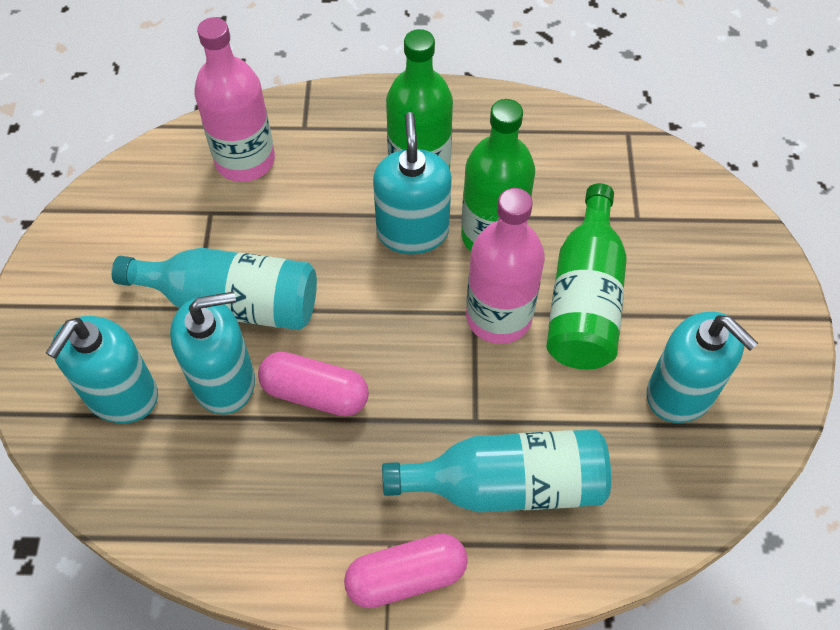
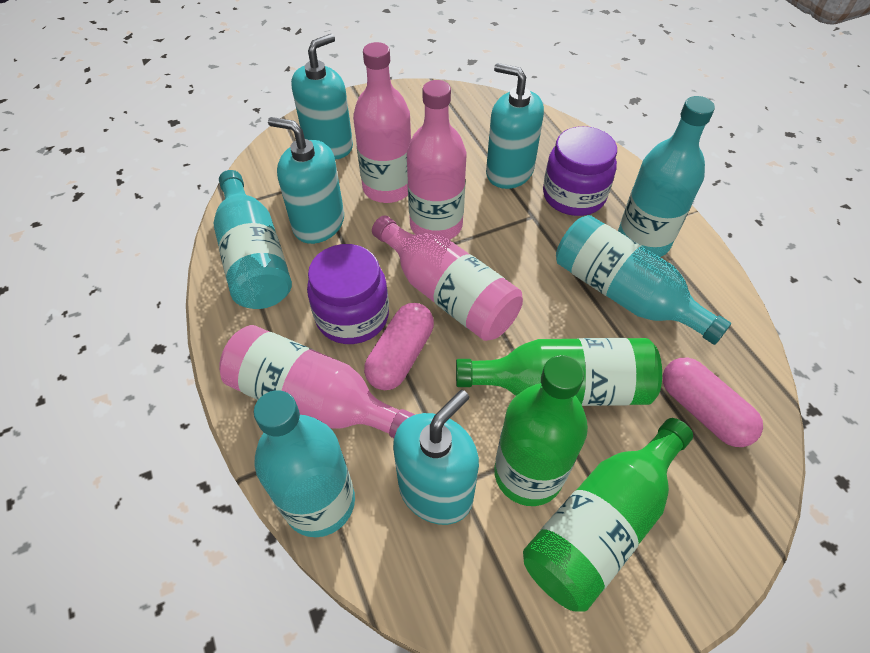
pink bottle: 2 -> 4
purple jar: 0 -> 2
turquoise bottle: 2 -> 4

